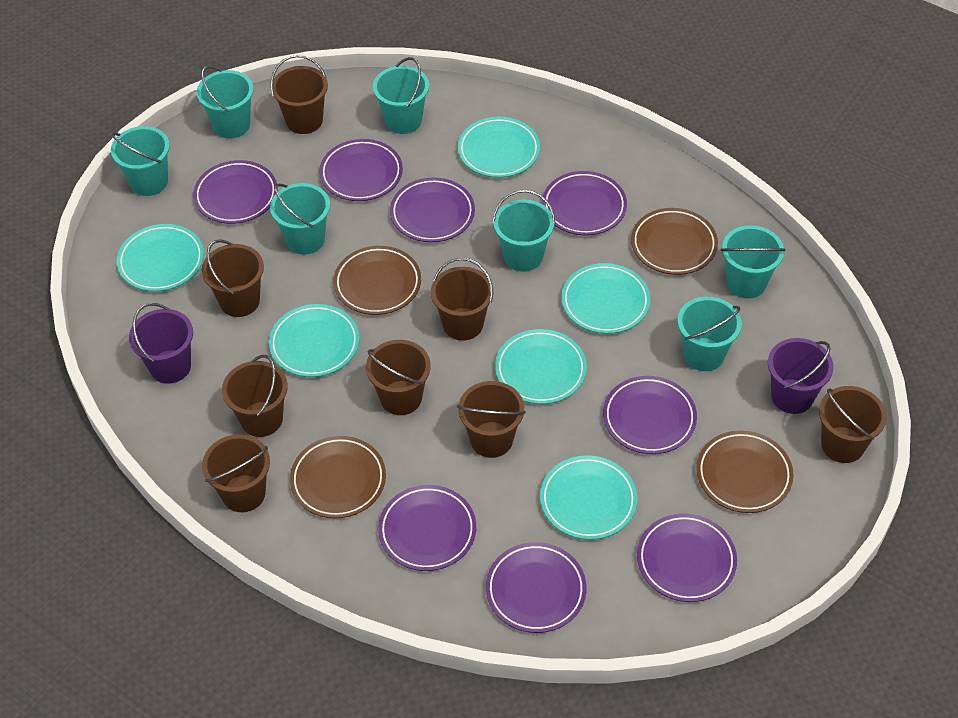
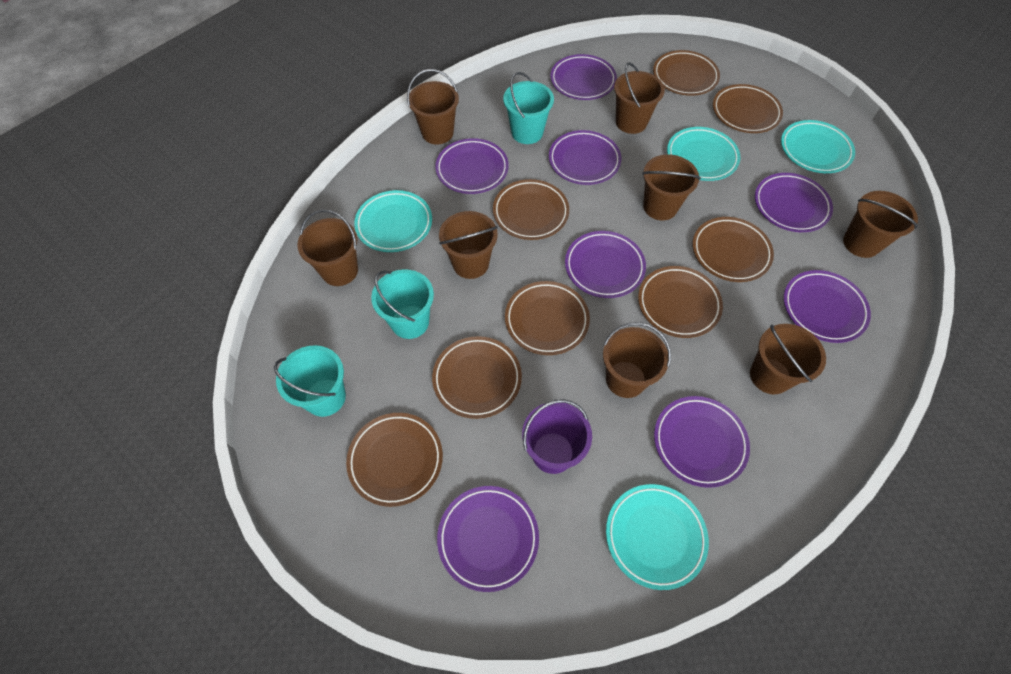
brown plate: 4 -> 8
purple bucket: 2 -> 1
turquoise bucket: 7 -> 3
turquoise plate: 6 -> 4

